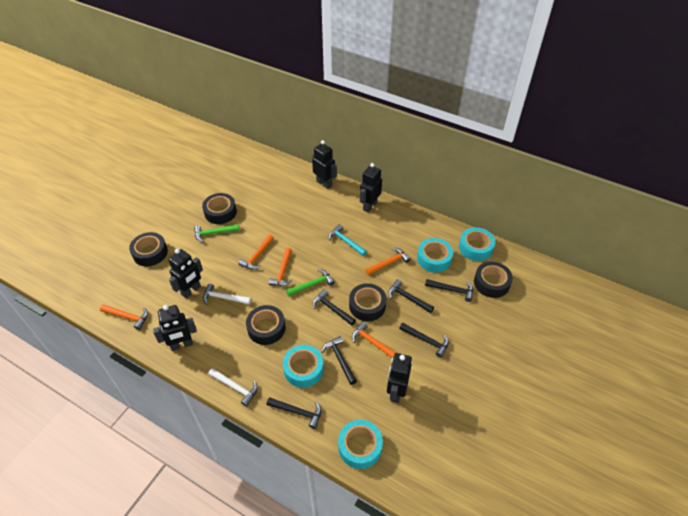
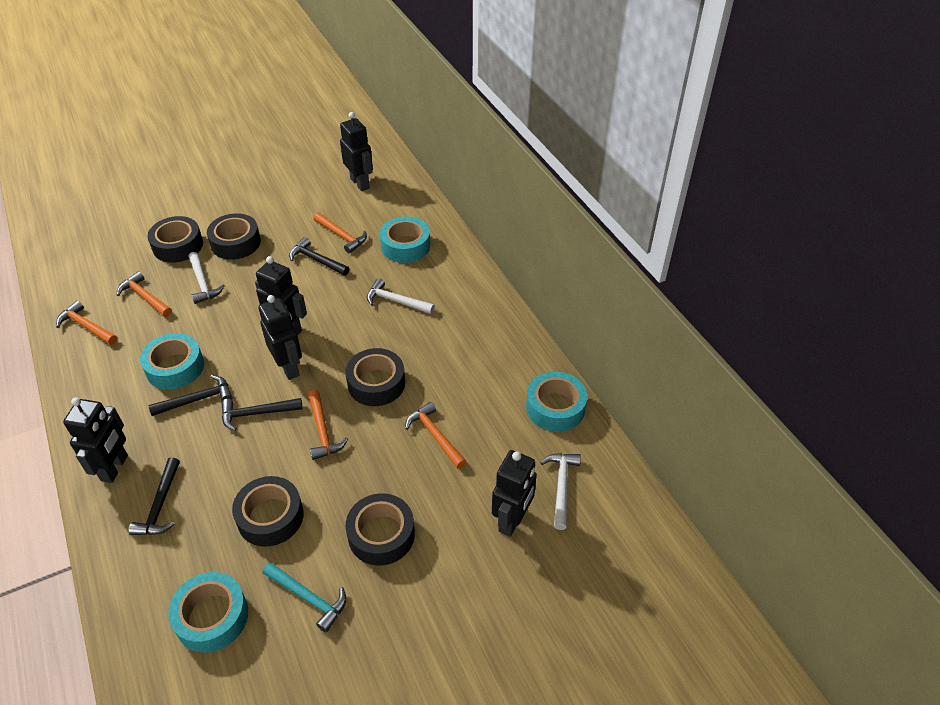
black hammer: 6 -> 4
green hammer: 2 -> 0
white hammer: 2 -> 3

